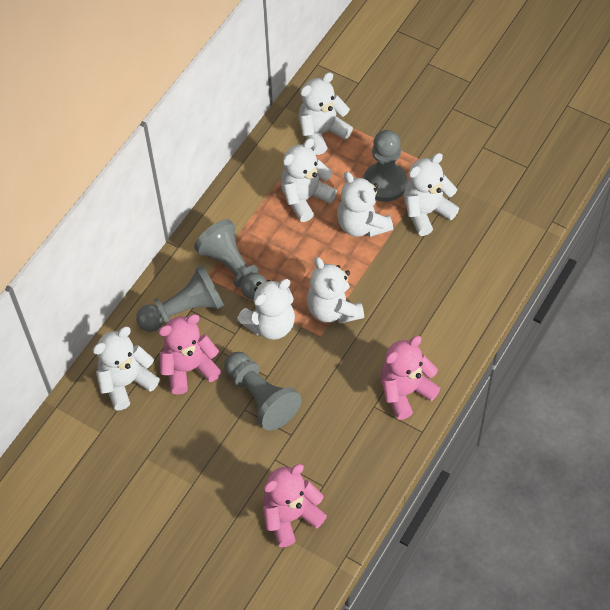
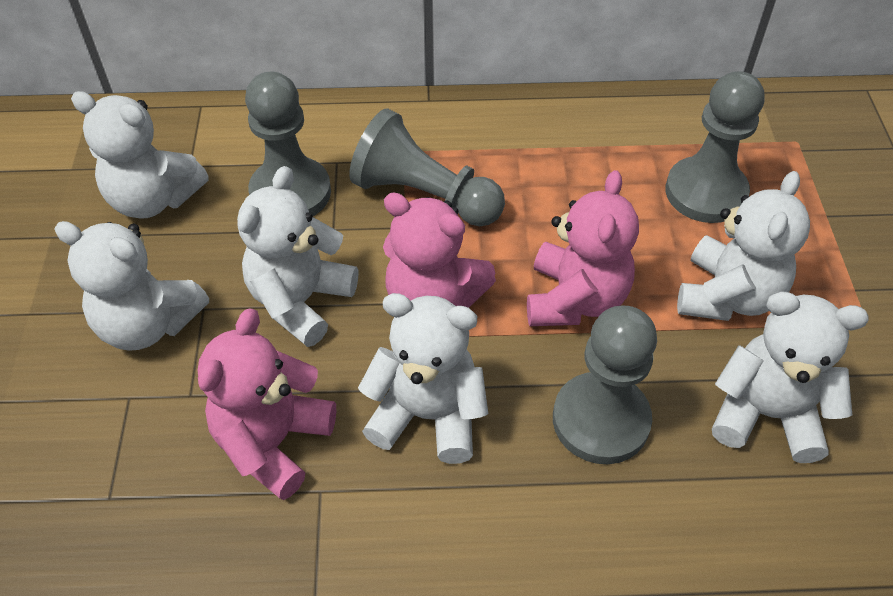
white teddy bear: 7 -> 6

